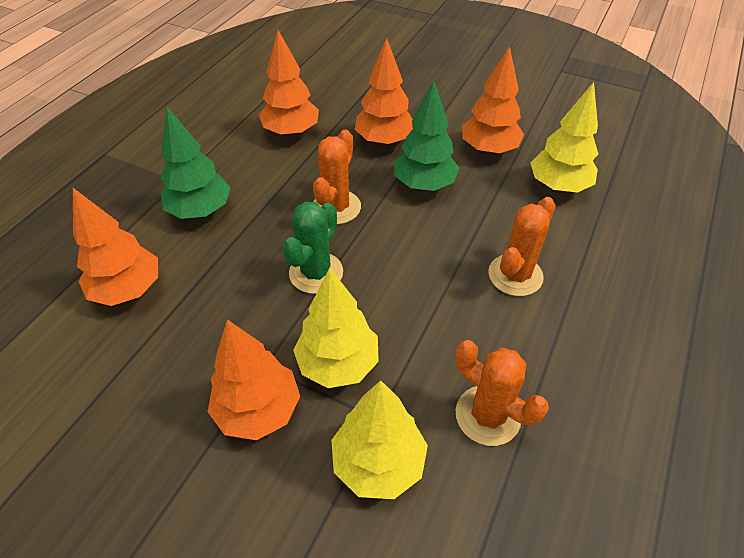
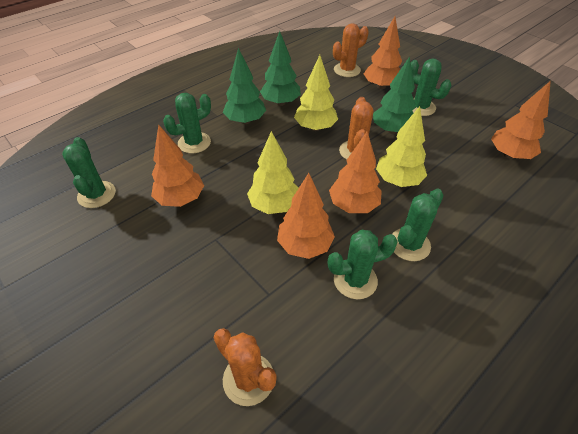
green cactus: 1 -> 5
green tree: 2 -> 3

